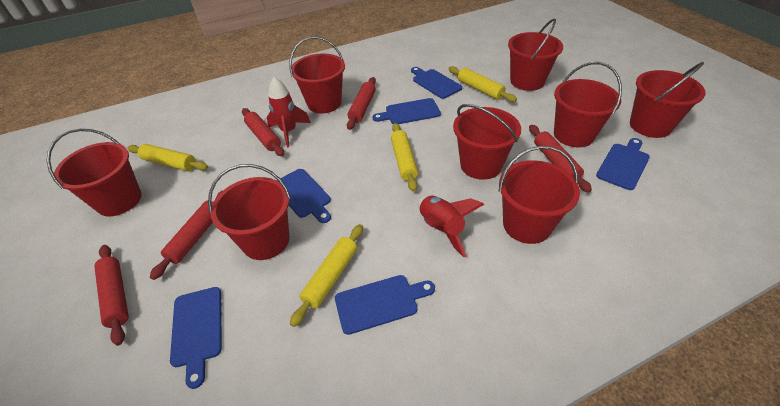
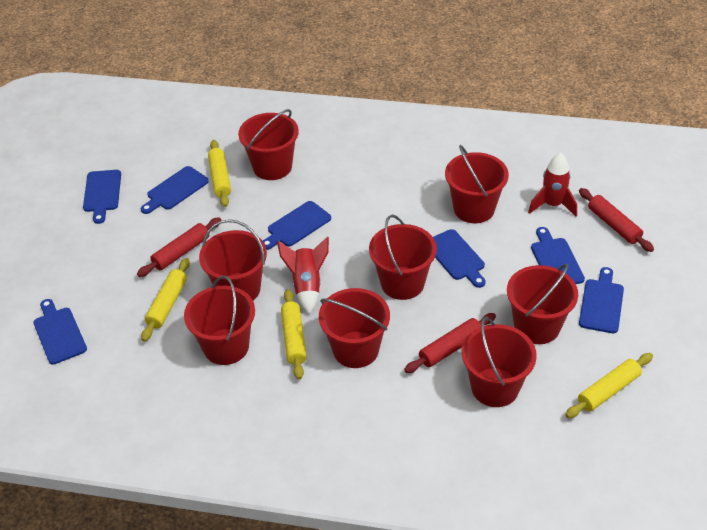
blue cutting board: 6 -> 7
red rolling pin: 5 -> 3

